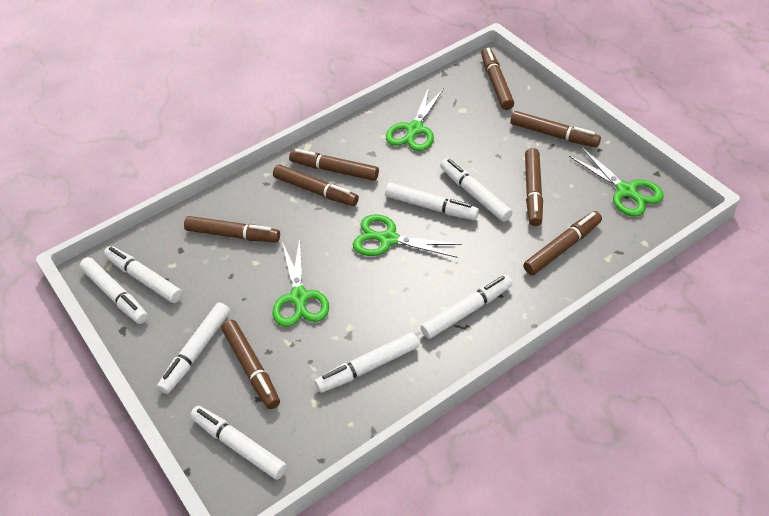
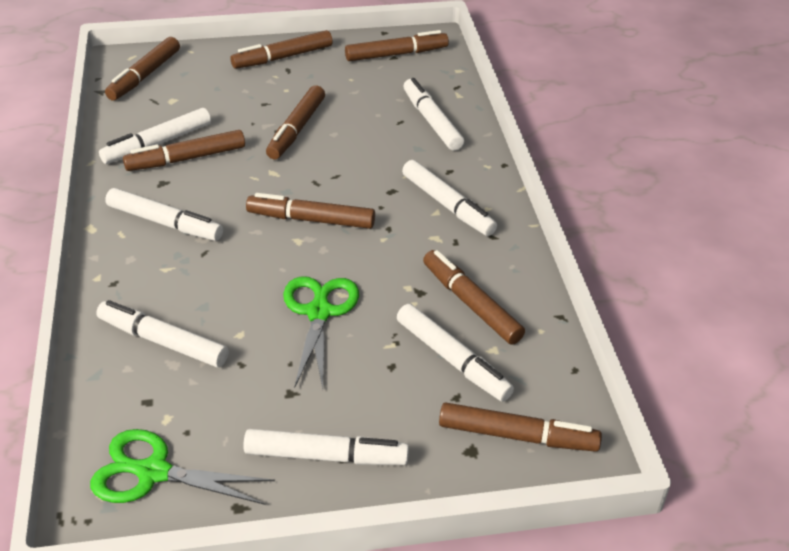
green scissors: 4 -> 2
white marker: 8 -> 7

